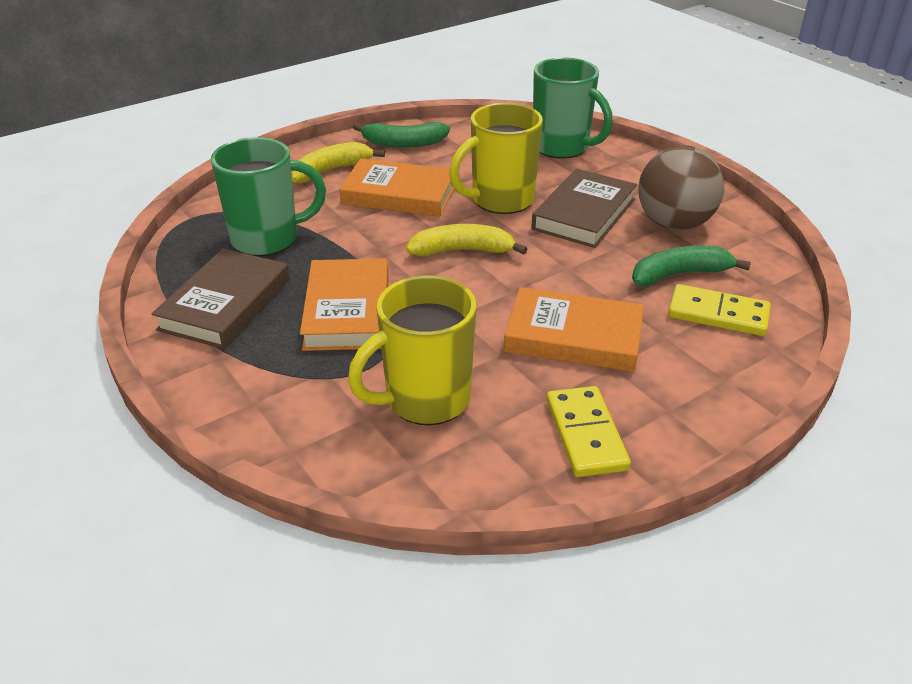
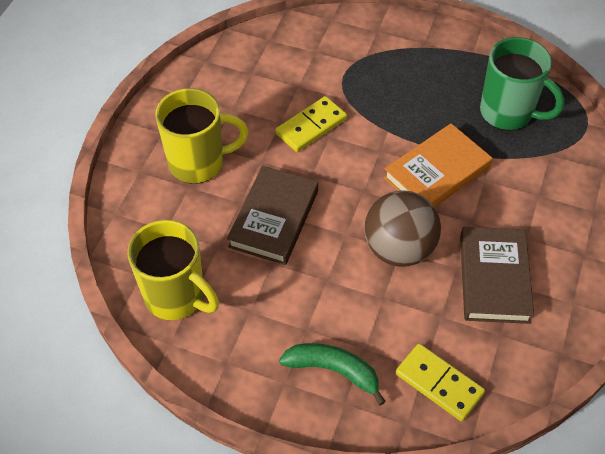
green banana: 2 -> 1
green mug: 2 -> 1
orange book: 3 -> 1
yellow banana: 2 -> 0

